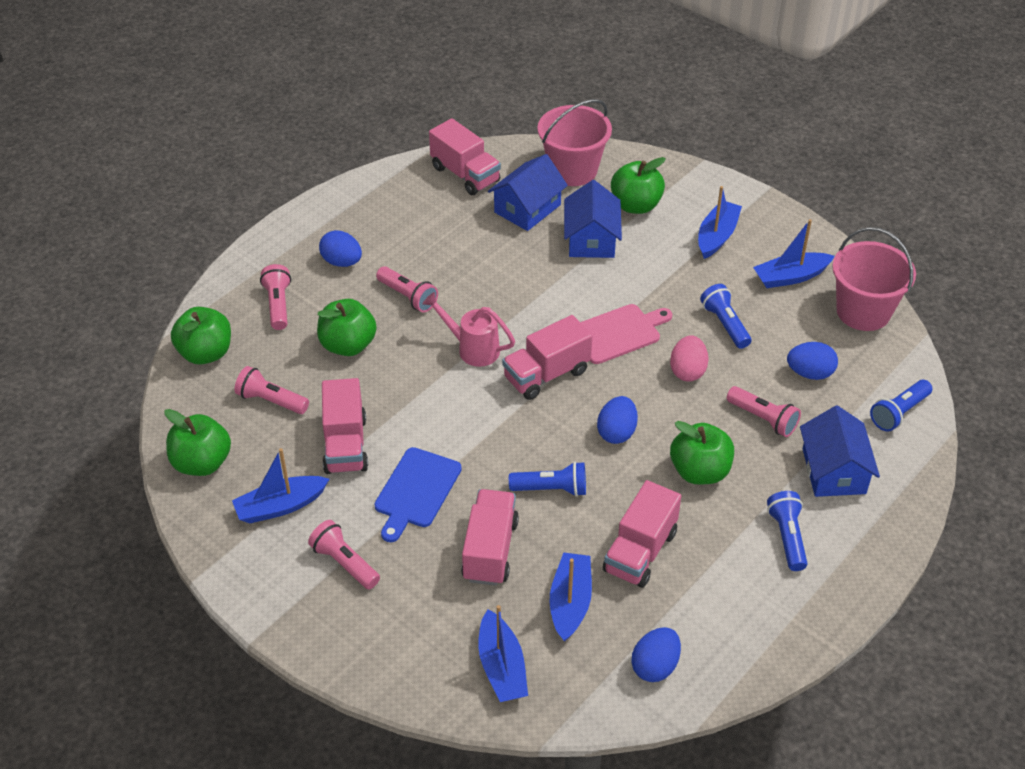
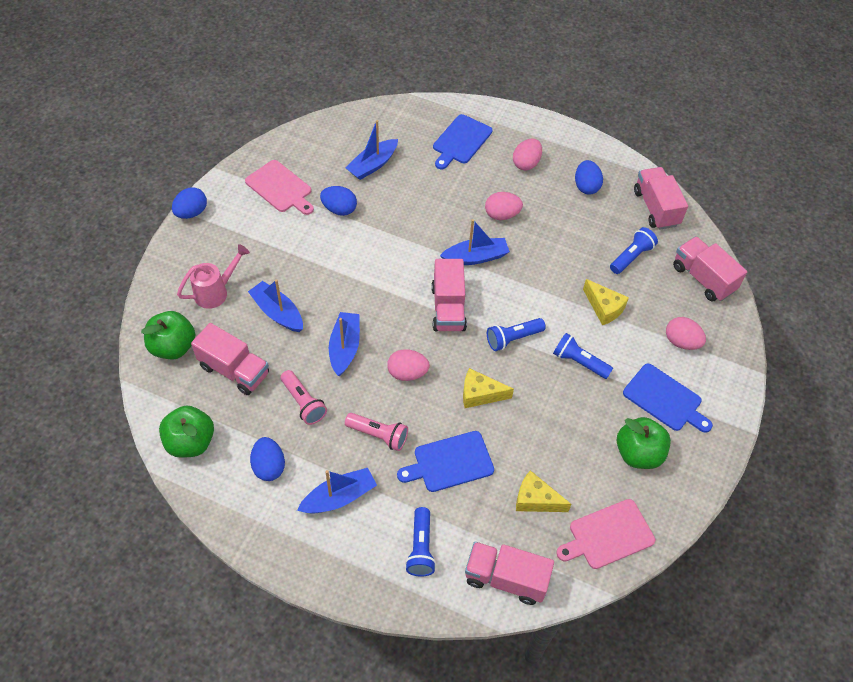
blue cutting board: 1 -> 3
blue house: 3 -> 0
green apple: 5 -> 3
pink bucket: 2 -> 0
pink cutting board: 1 -> 2
pink egg: 1 -> 4
pink flashlight: 5 -> 2
yellow cheese: 0 -> 3

